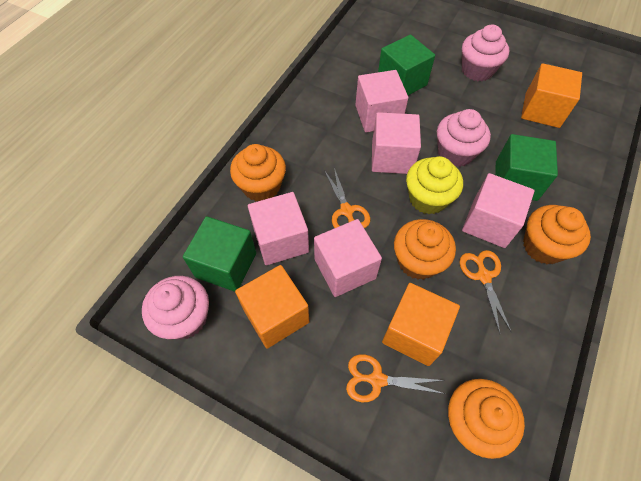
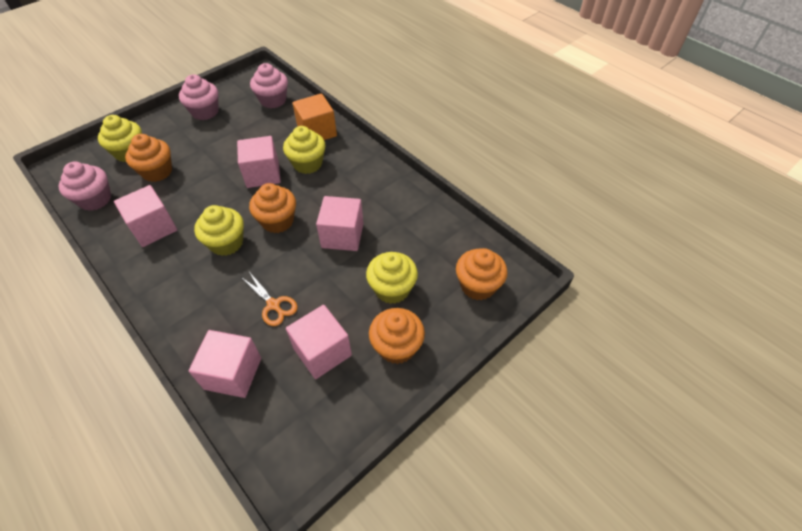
green cube: 3 -> 0
orange cube: 3 -> 1
orange scissors: 3 -> 1
yellow cupcake: 1 -> 4

